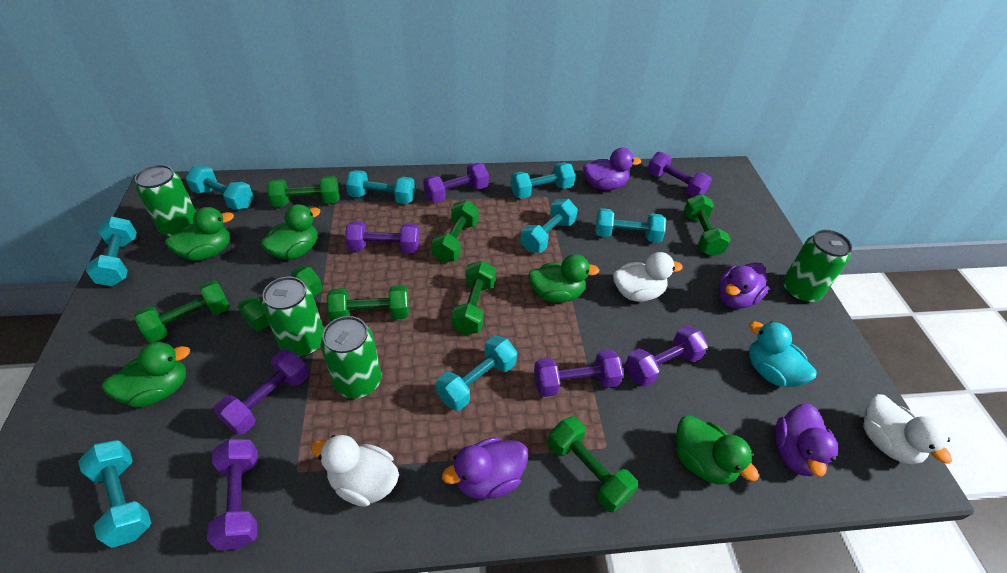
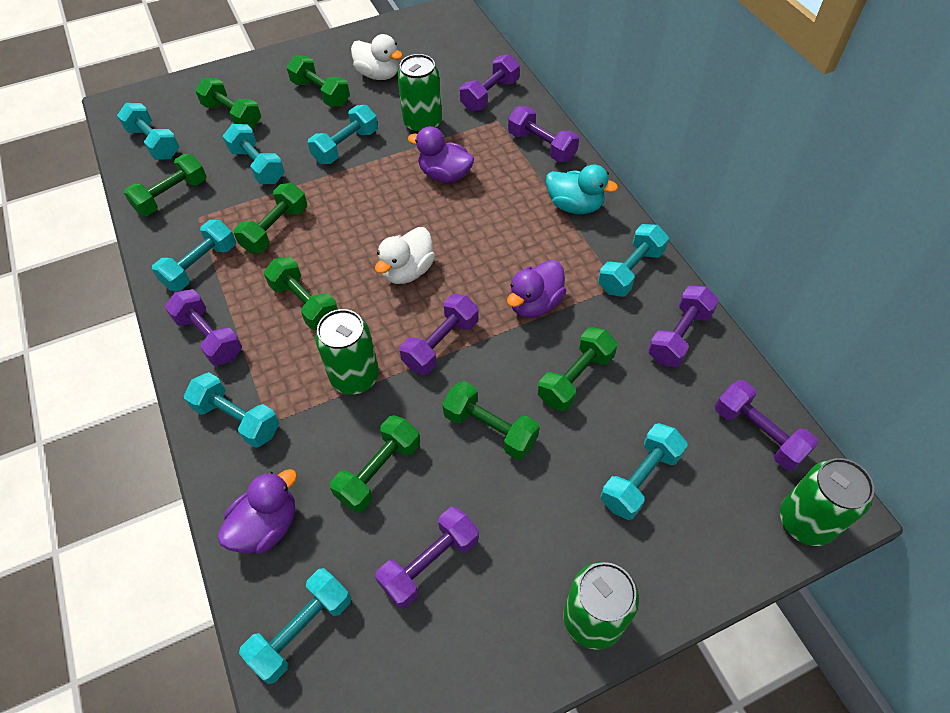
green duck: 5 -> 0
purple duck: 4 -> 3
white duck: 3 -> 2

